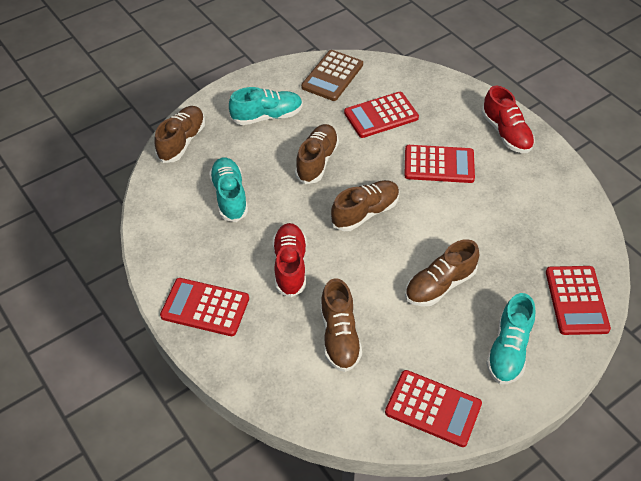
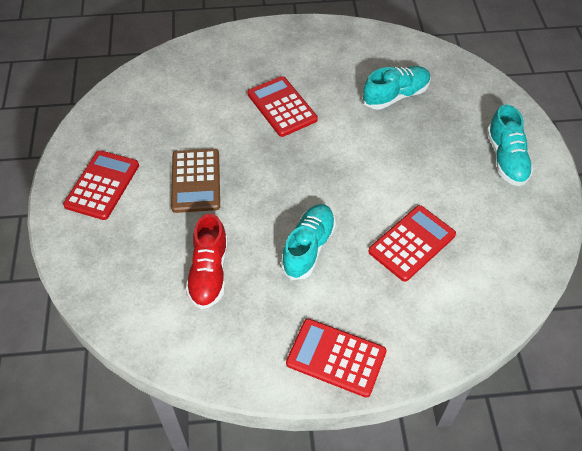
brown shoe: 5 -> 0
red calculator: 5 -> 4
red shoe: 2 -> 1

